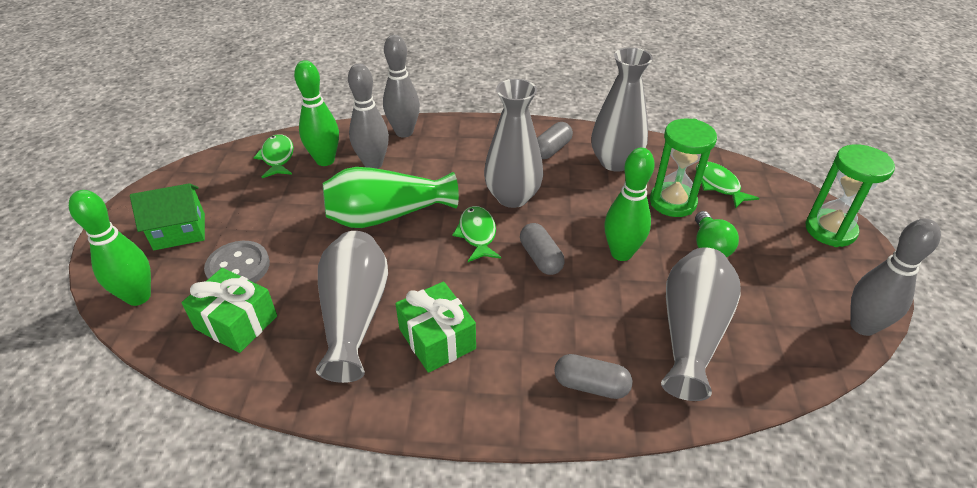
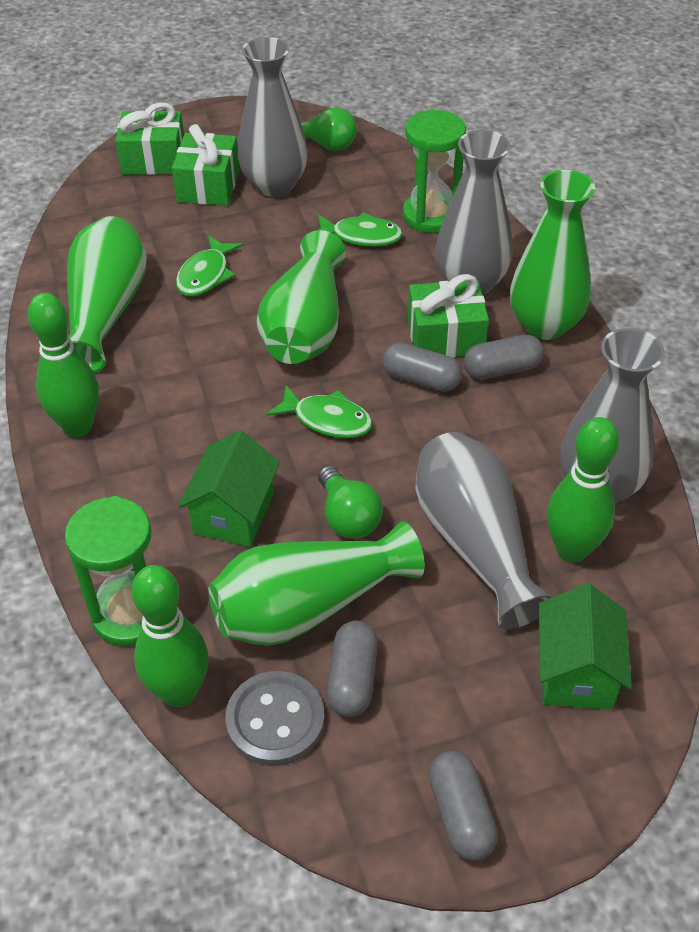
green gift: 2 -> 3
green house: 1 -> 2
green light bulb: 1 -> 2
green vase: 1 -> 4
grey bowling pin: 3 -> 0
grey capsule: 3 -> 4

